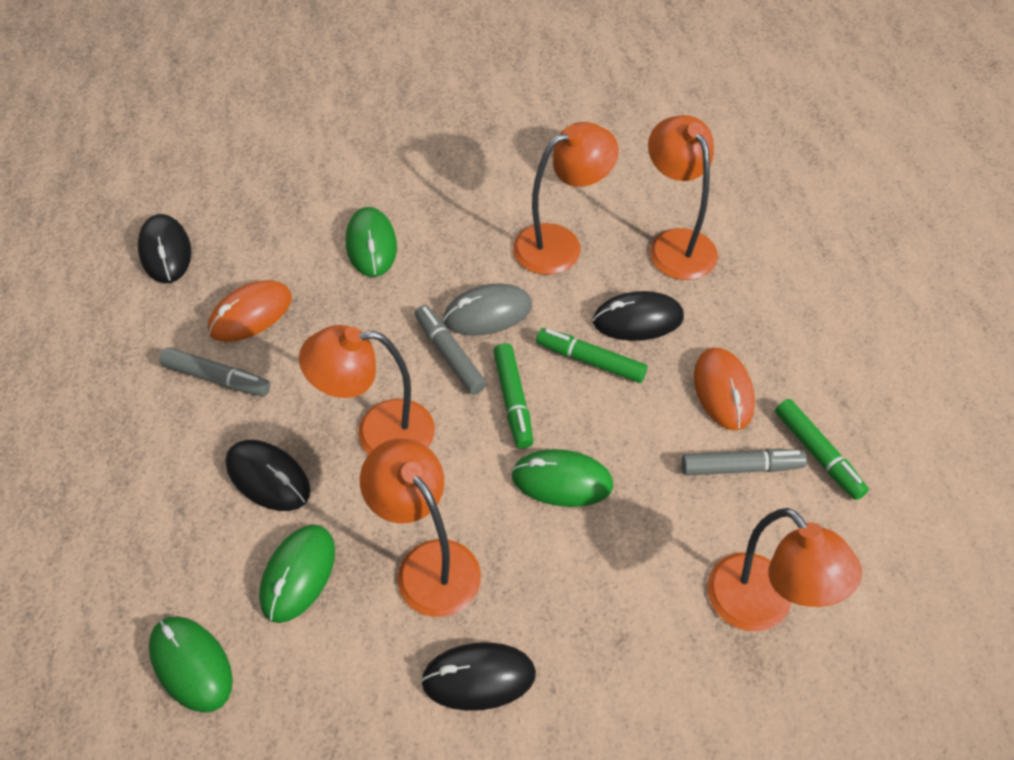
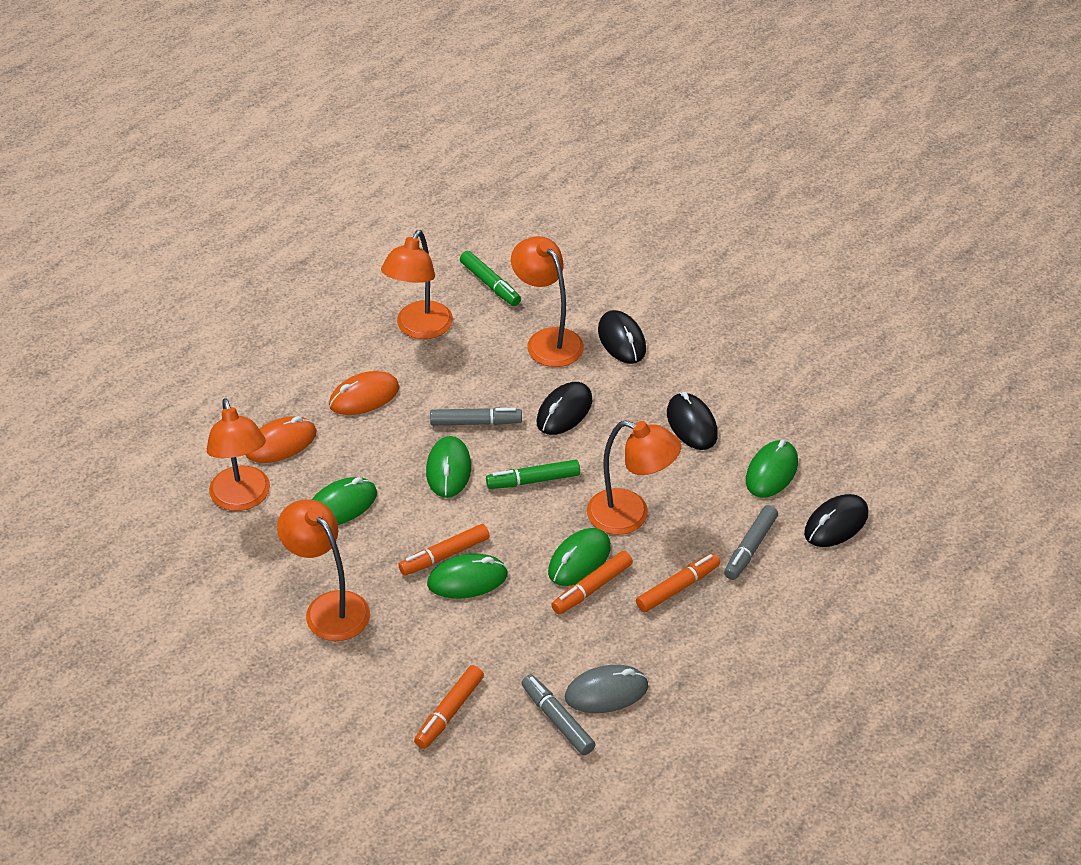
green marker: 3 -> 2
green mouse: 4 -> 5
orange marker: 0 -> 4

